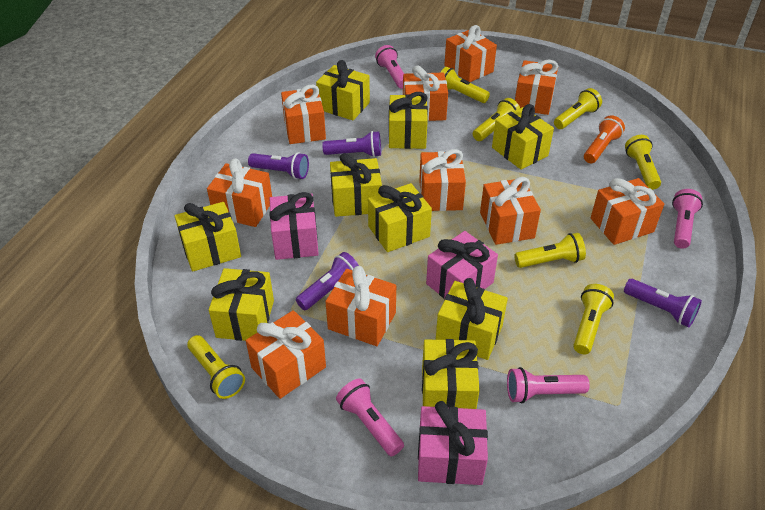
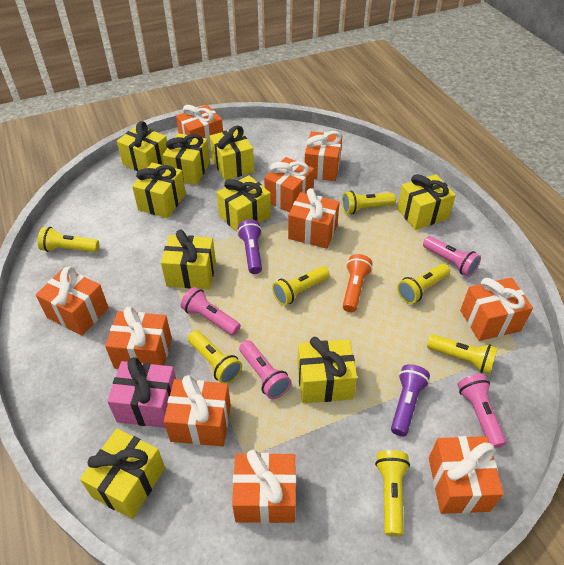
pink gift: 3 -> 1
purple flashlight: 4 -> 2

